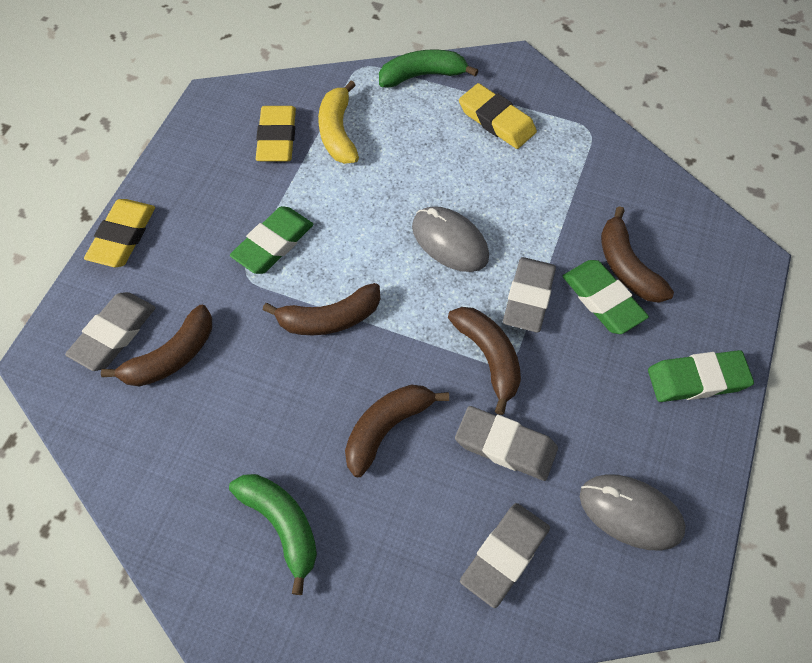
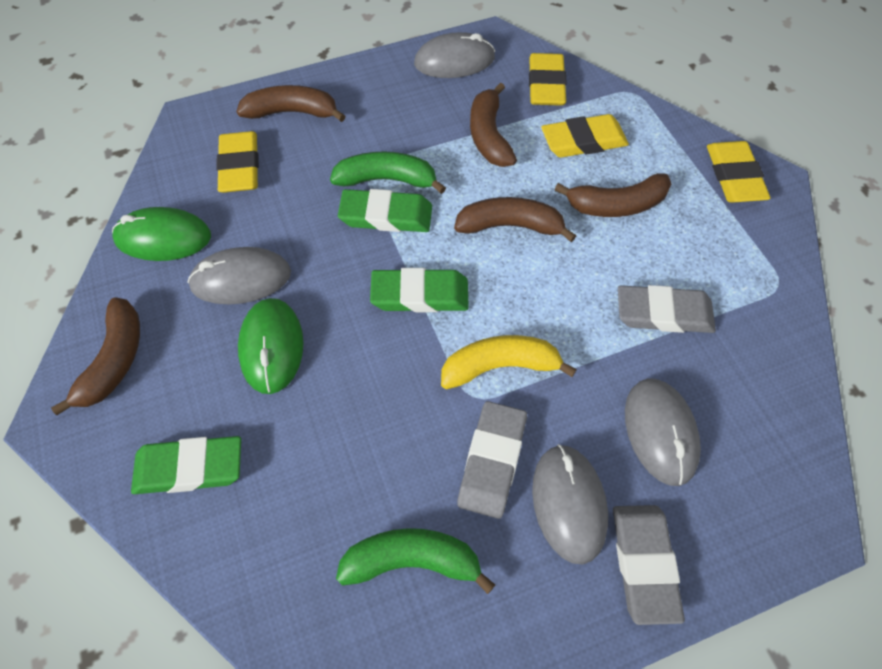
green mouse: 0 -> 2
grey eraser: 4 -> 3
grey mouse: 2 -> 4
yellow eraser: 3 -> 4

